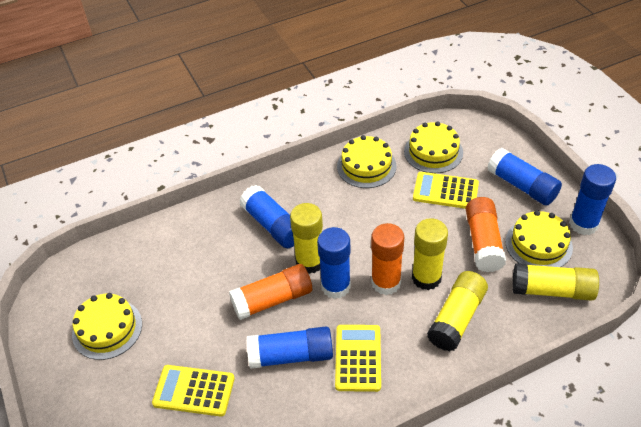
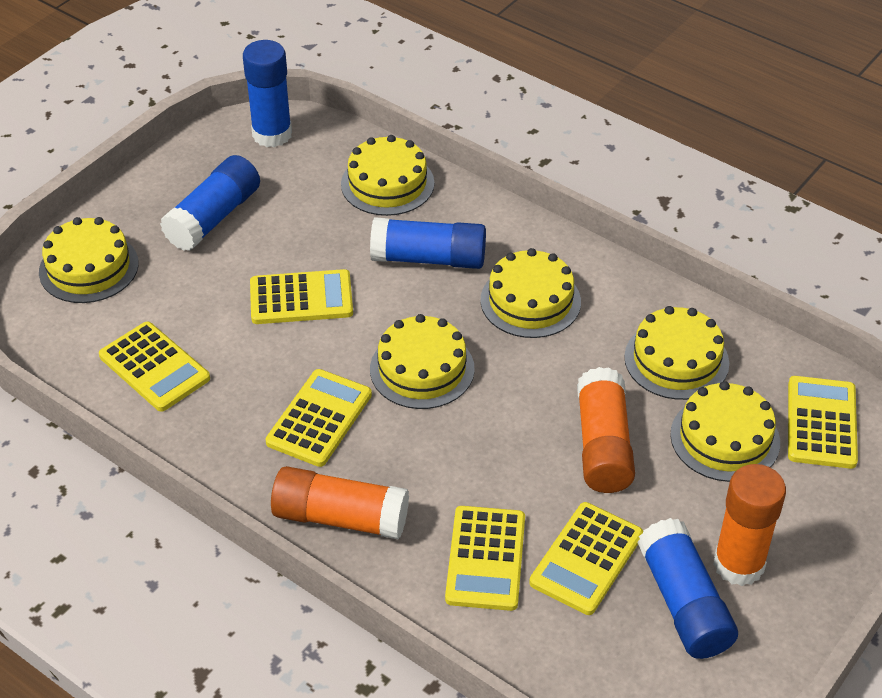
blue glue stick: 5 -> 4
yellow cake: 4 -> 6
yellow calculator: 3 -> 6
yellow glue stick: 4 -> 0

